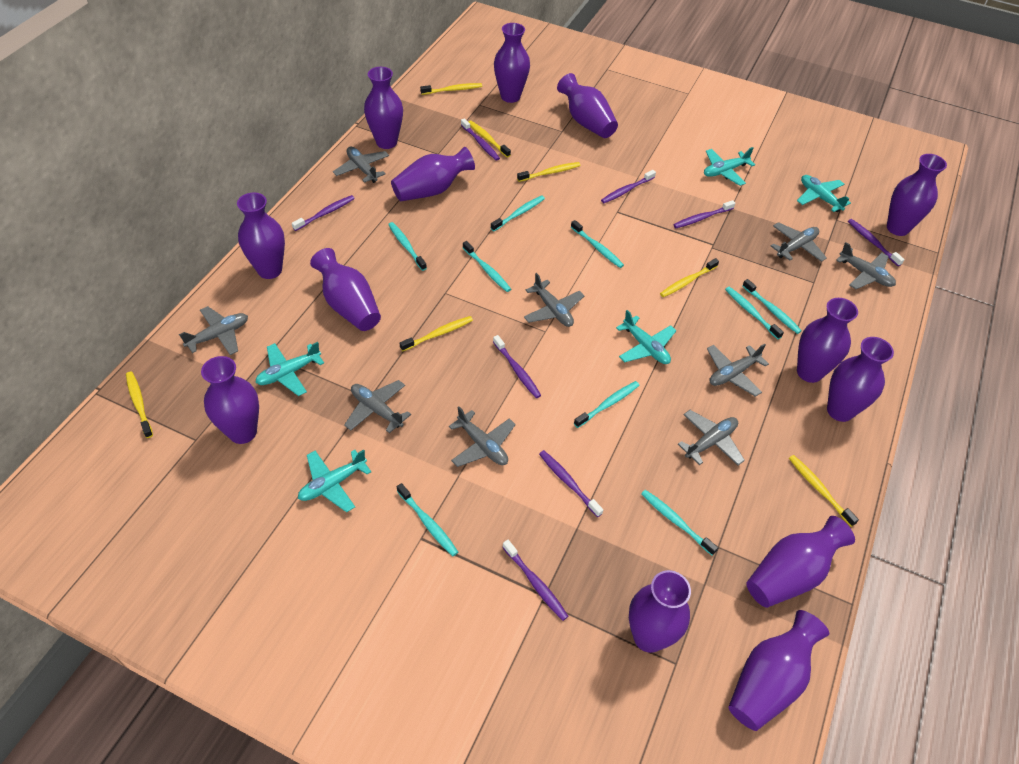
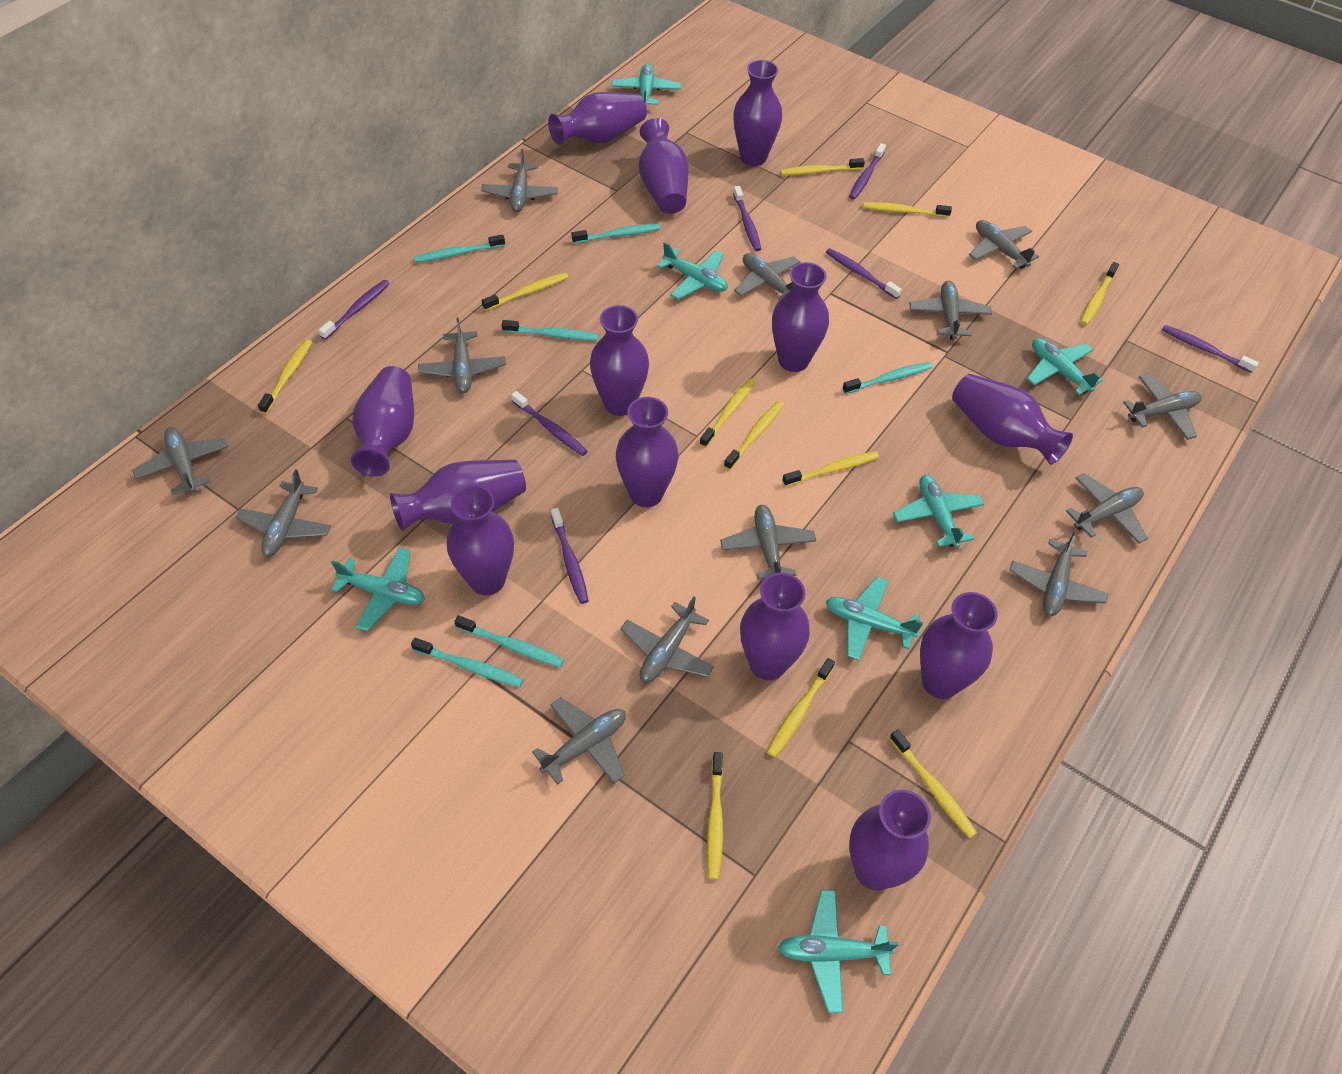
grey plane: 9 -> 13
purple toothbrush: 8 -> 7
turquoise plane: 5 -> 7
turquoise toothbrush: 9 -> 6
yellow toothbrush: 7 -> 11

